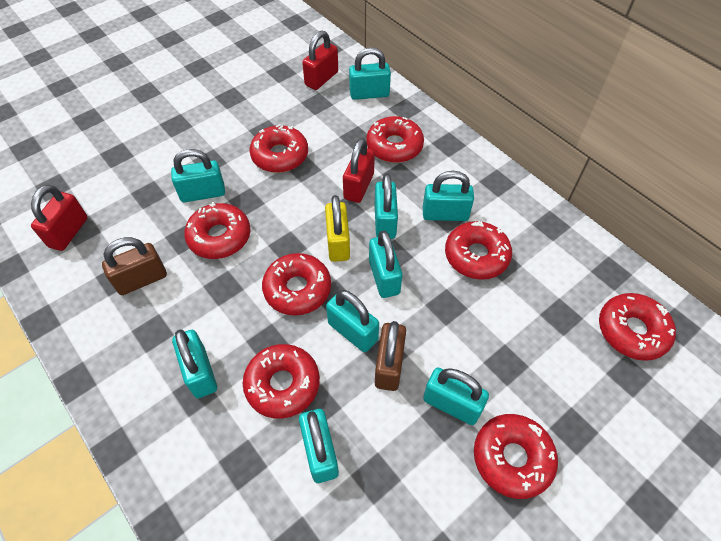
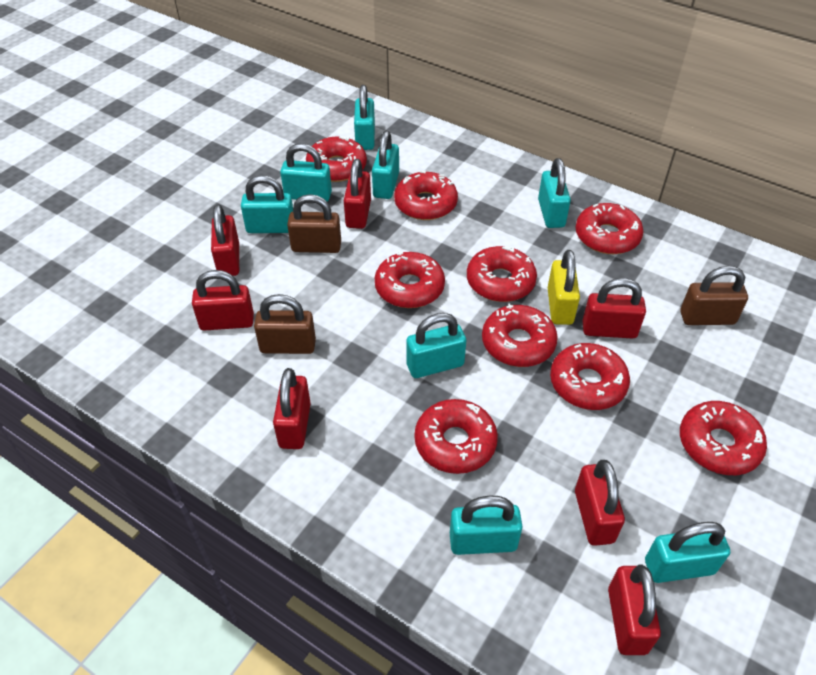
brown padlock: 2 -> 3
red donut: 8 -> 9
red padlock: 3 -> 7
turquoise padlock: 9 -> 8

